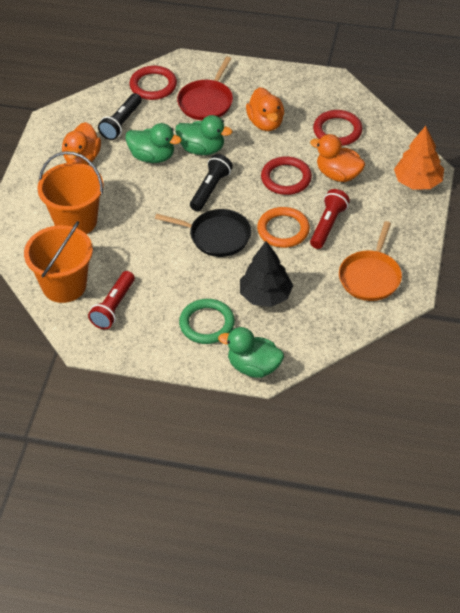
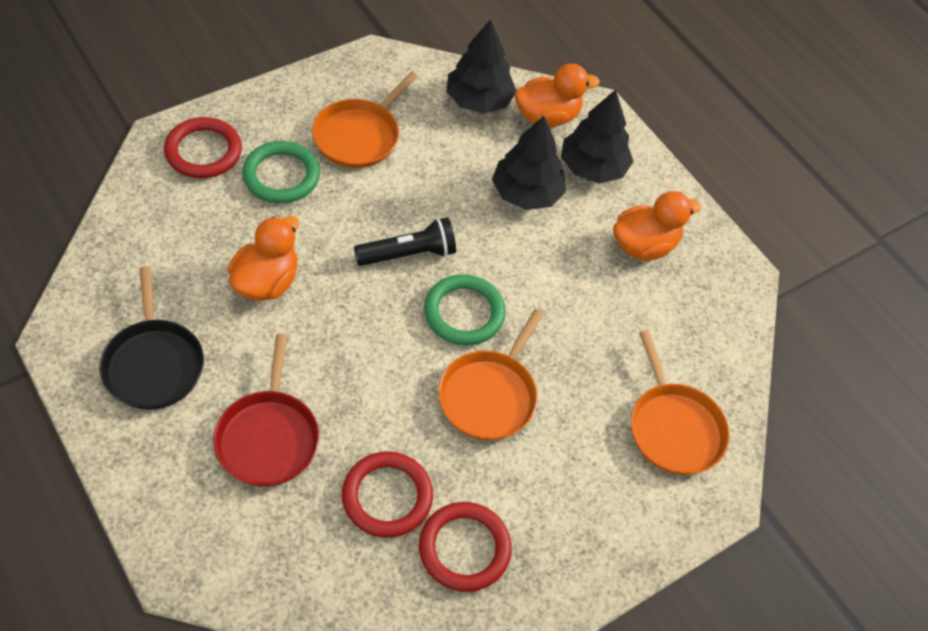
black flashlight: 2 -> 1
black tree: 1 -> 3
green duck: 3 -> 0
green ring: 1 -> 2
orange bucket: 2 -> 0
orange pan: 1 -> 3
orange ring: 1 -> 0
orange tree: 1 -> 0
red flashlight: 2 -> 0

